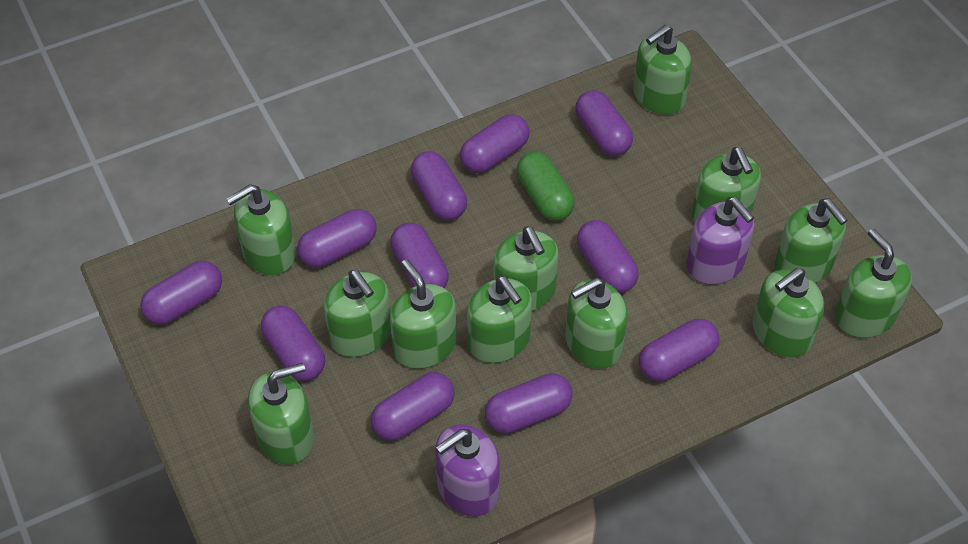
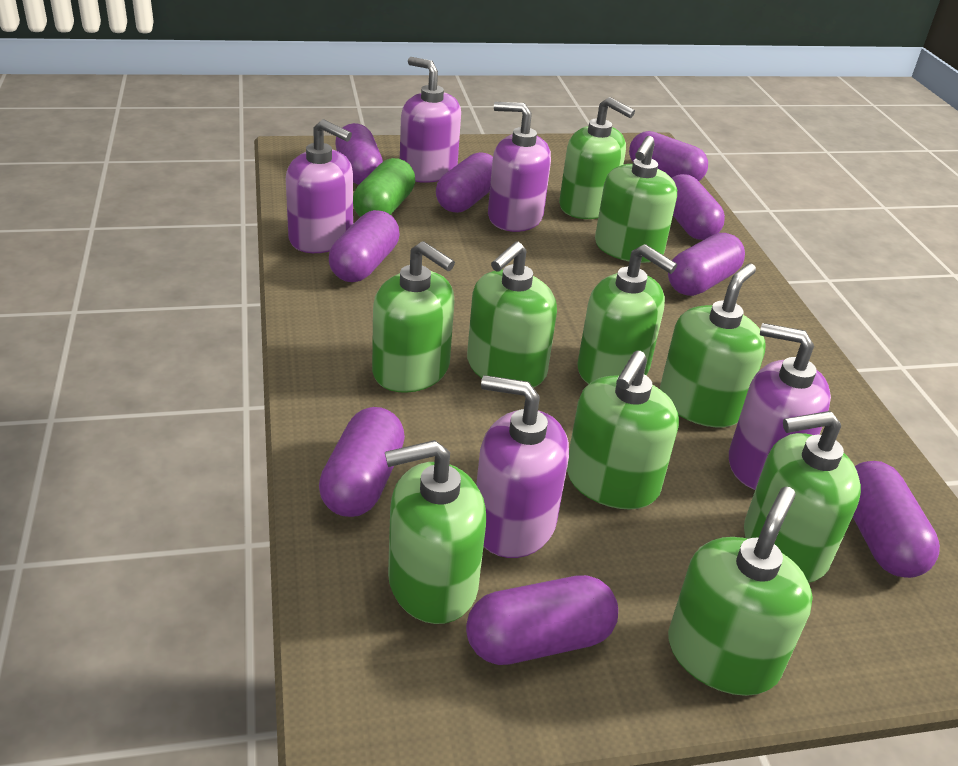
green soap dispenser: 12 -> 10
purple capsule: 11 -> 9
purple soap dispenser: 2 -> 5

